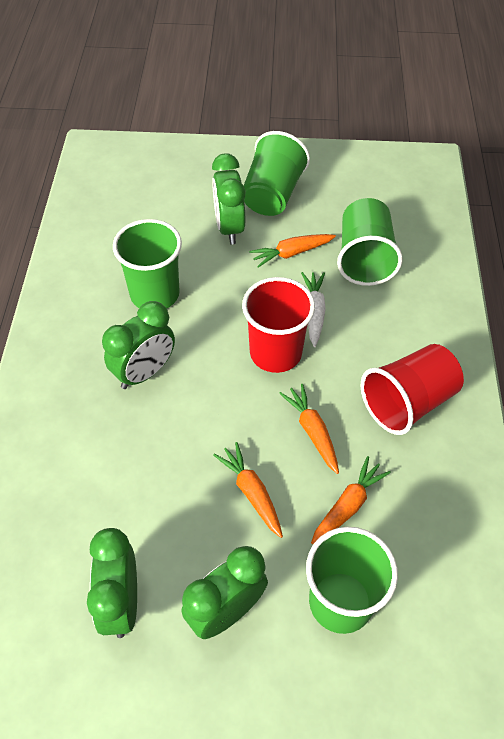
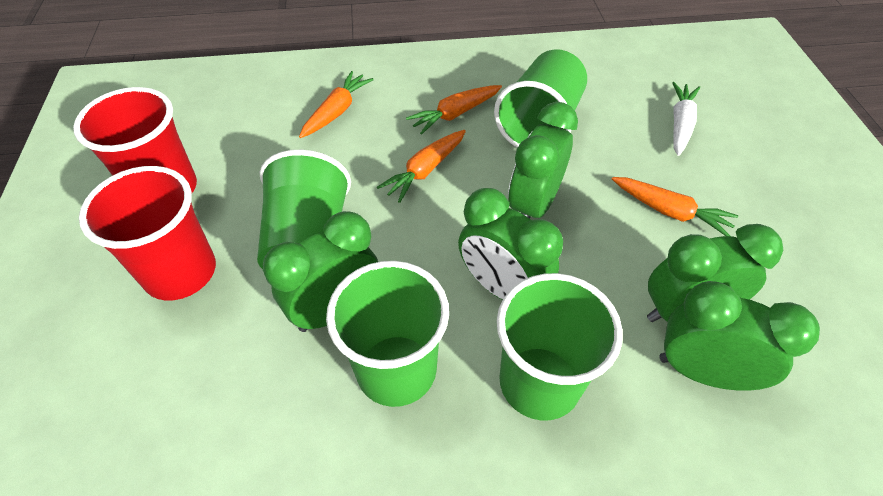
green clock: 4 -> 5

